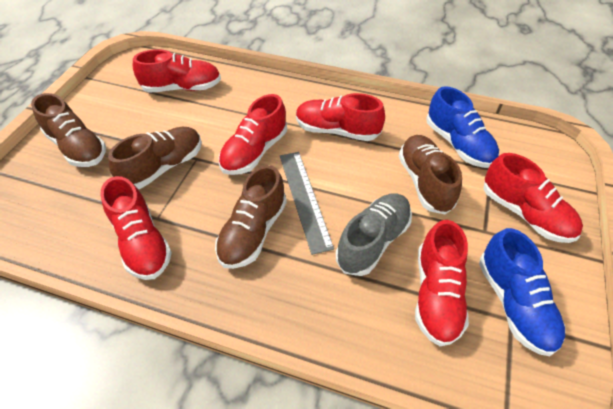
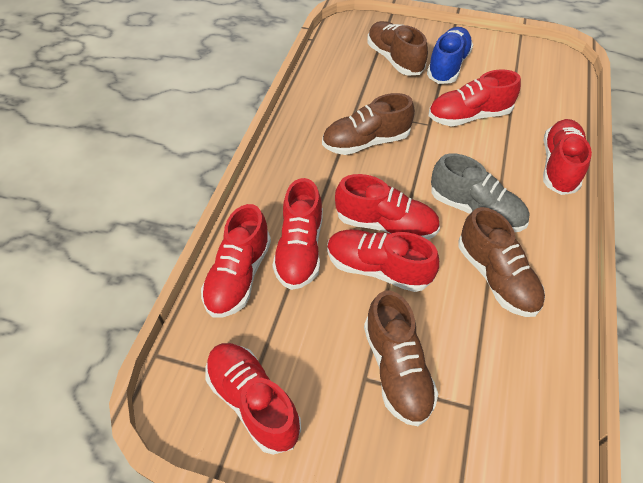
blue shoe: 2 -> 1
grey ruler: 1 -> 0
red shoe: 6 -> 7

